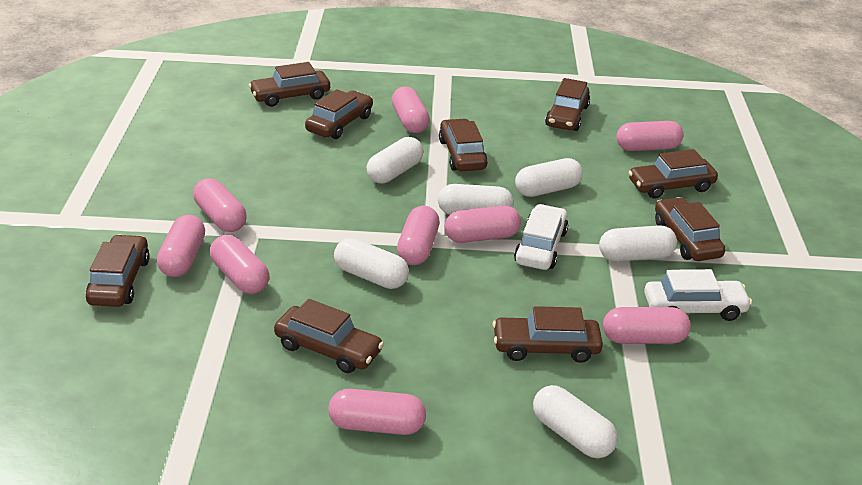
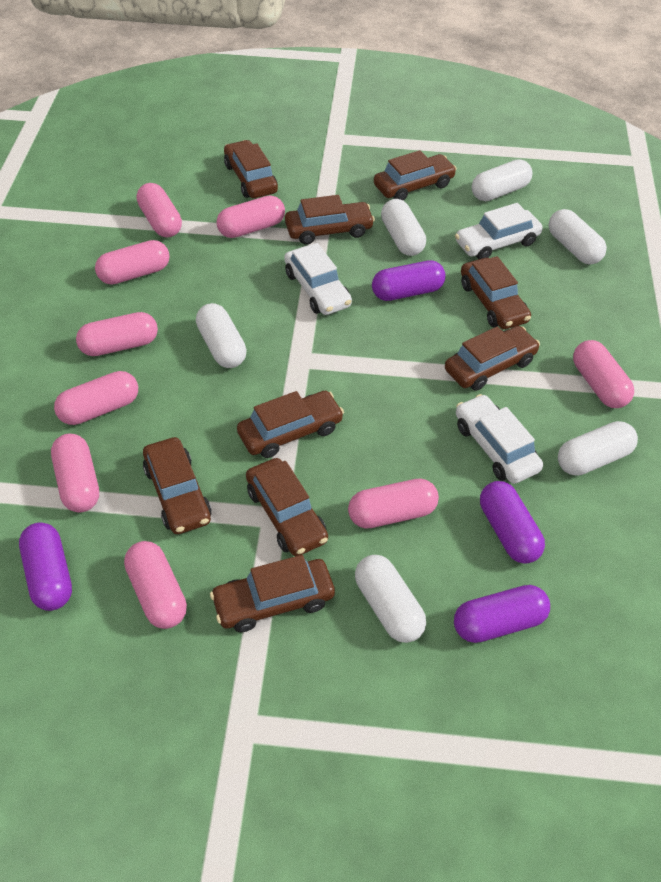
purple capsule: 0 -> 4
white car: 2 -> 3

